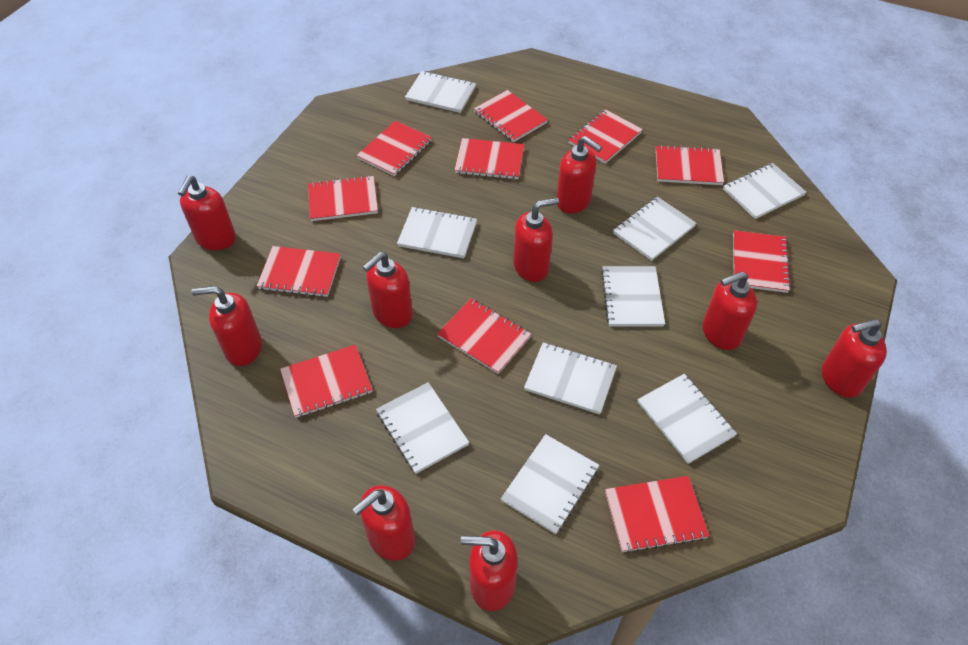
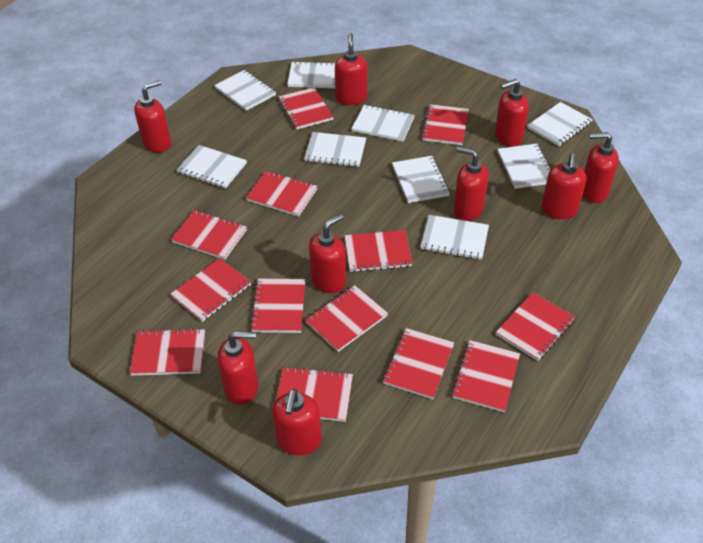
red notebook: 11 -> 13

